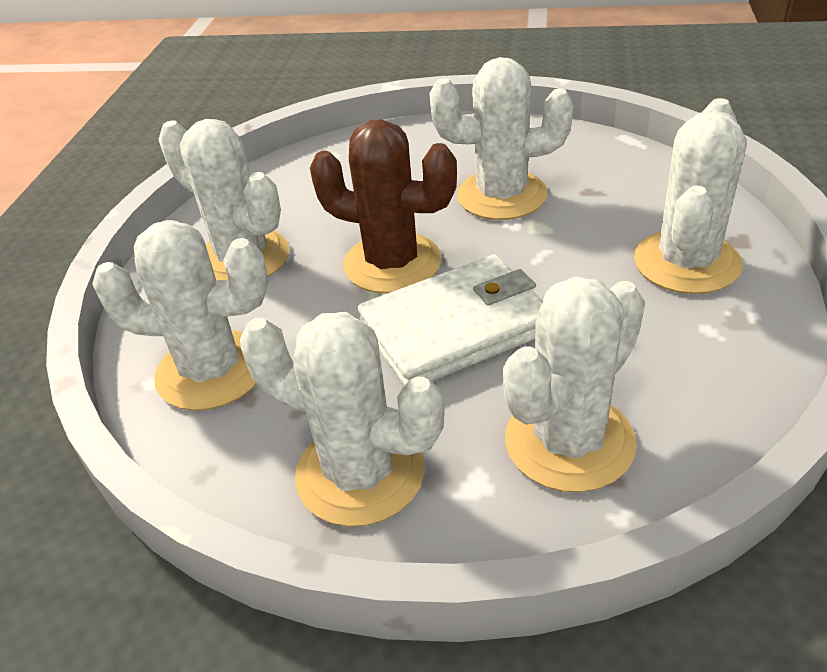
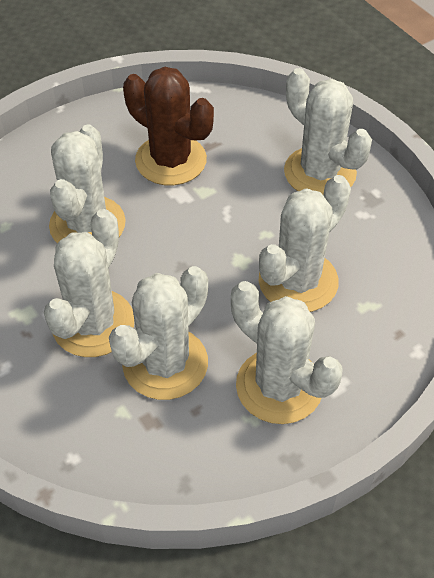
white wallet: 1 -> 0

